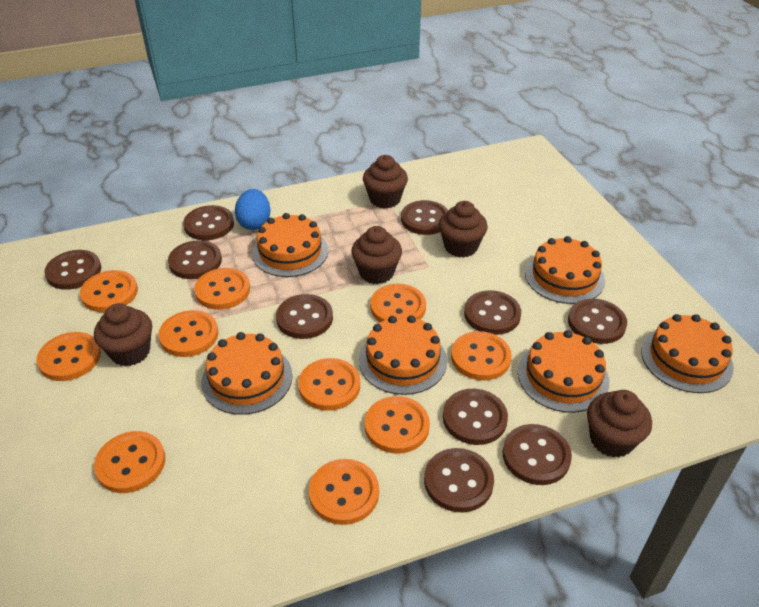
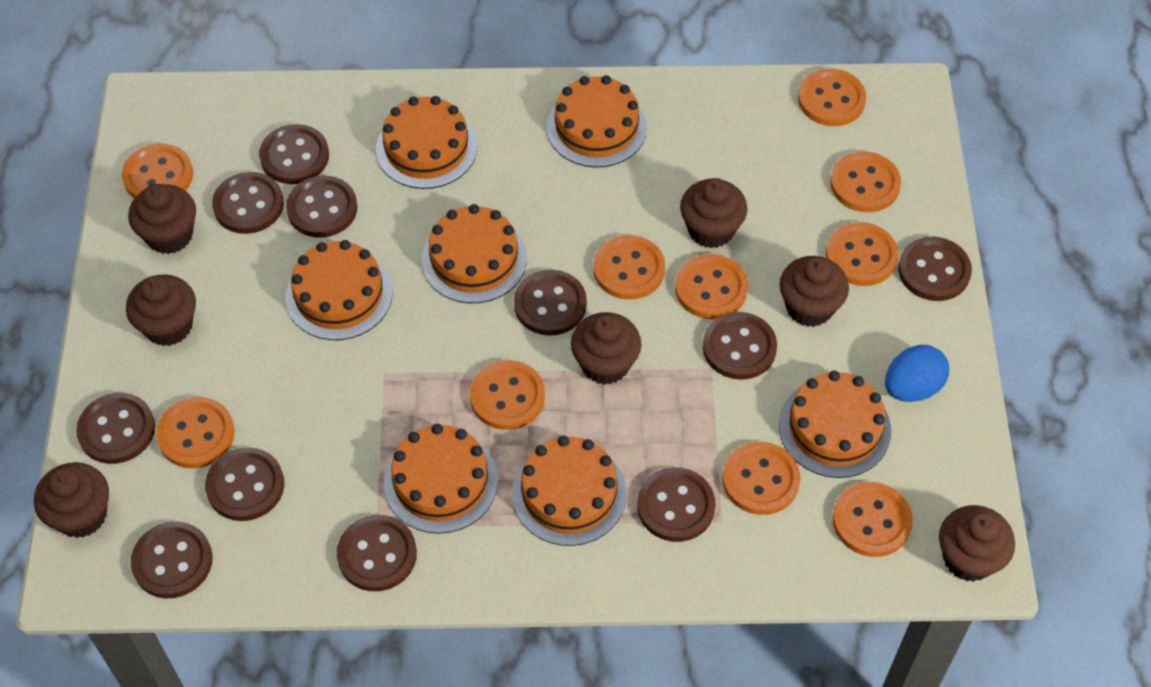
brown button: 10 -> 11
brown cupcake: 5 -> 7
orange cake: 6 -> 7

